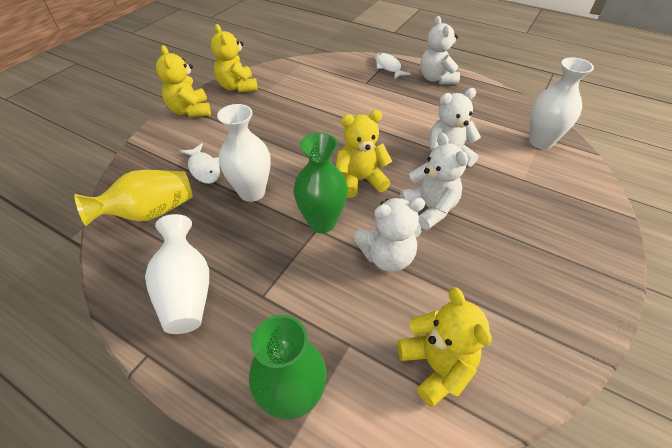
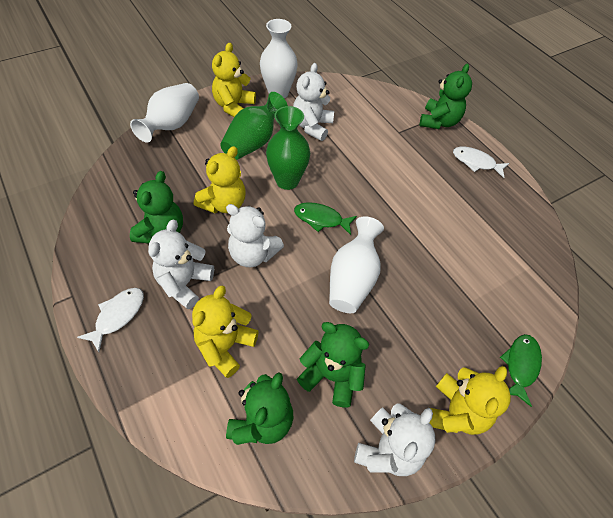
green fish: 0 -> 2
green teddy bear: 0 -> 4
yellow vase: 1 -> 0

